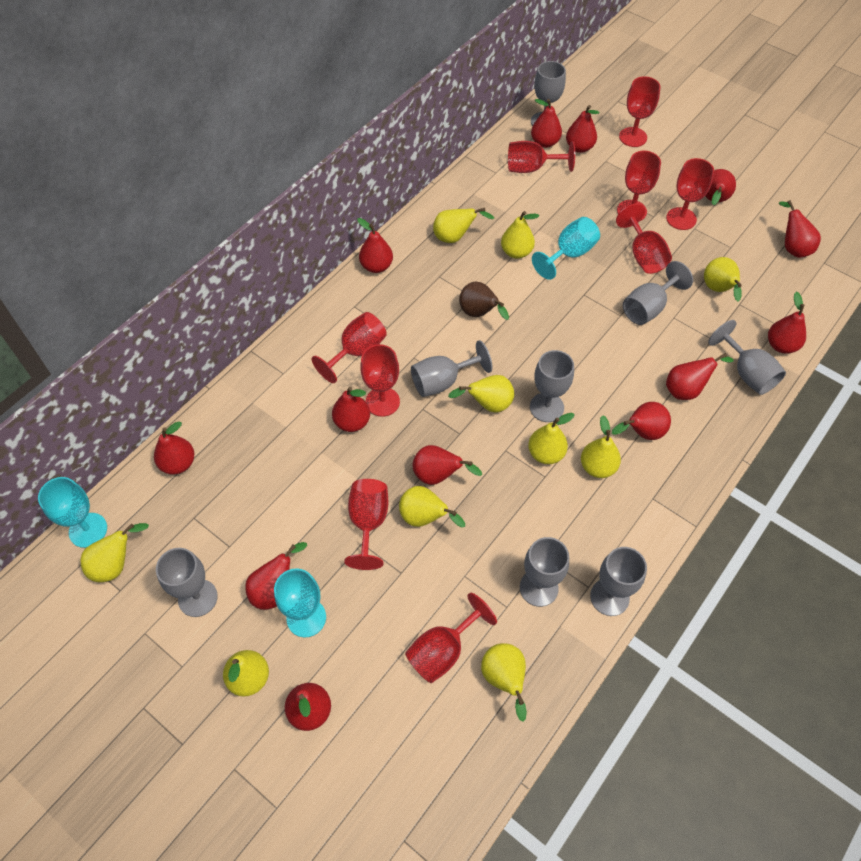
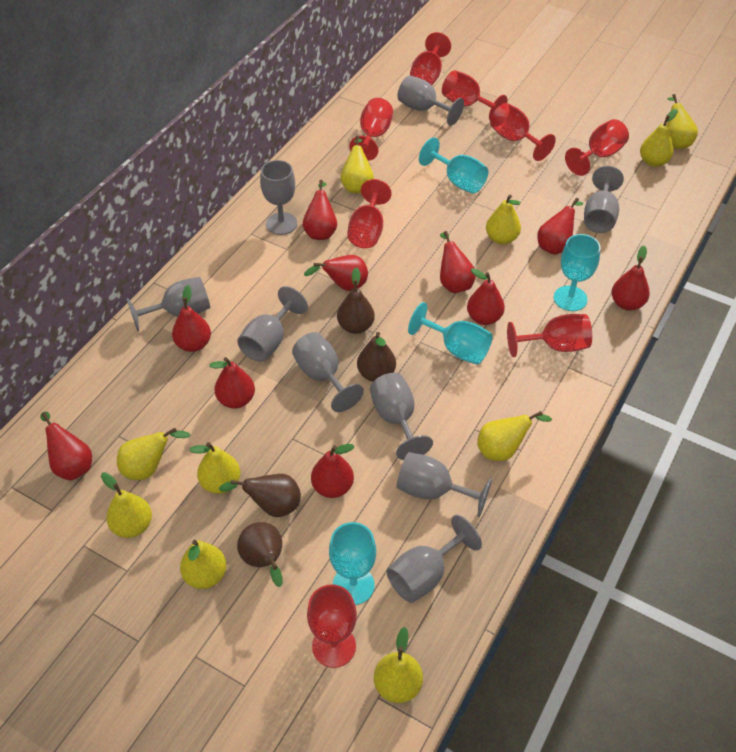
brown pear: 1 -> 4
grey goblet: 8 -> 9
red goblet: 9 -> 8
red pear: 13 -> 10
turquoise goblet: 3 -> 4

